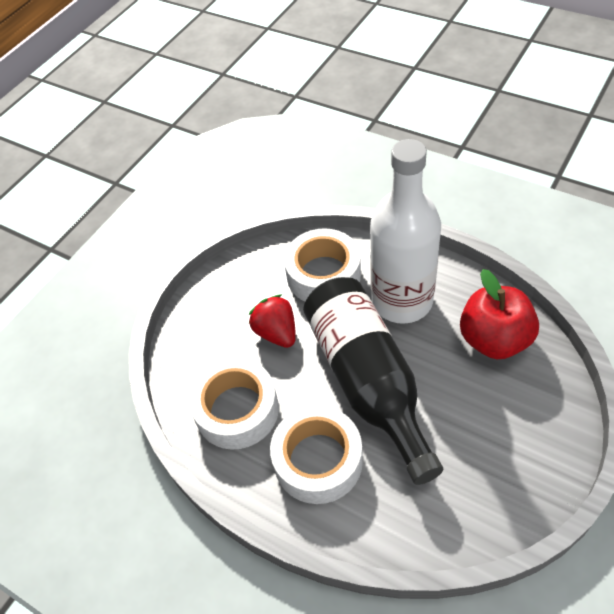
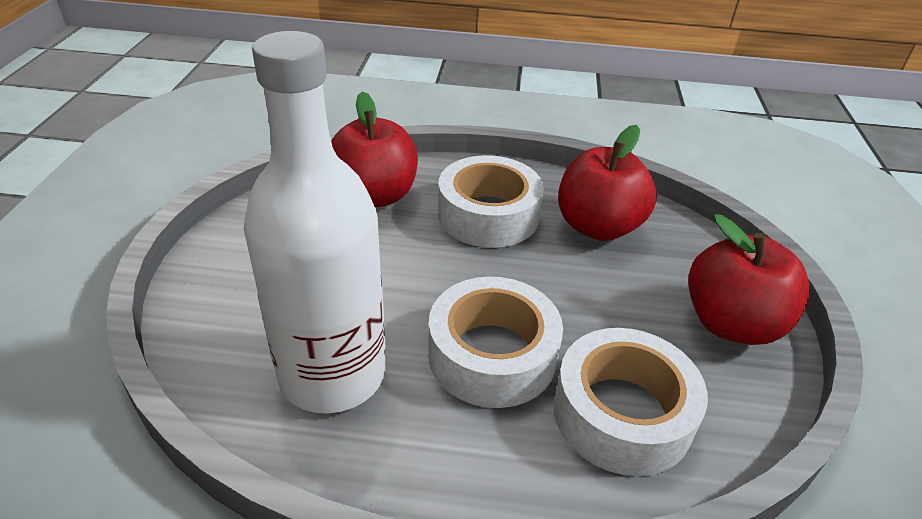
black bottle: 1 -> 0
red apple: 1 -> 3
red strawberry: 1 -> 0

